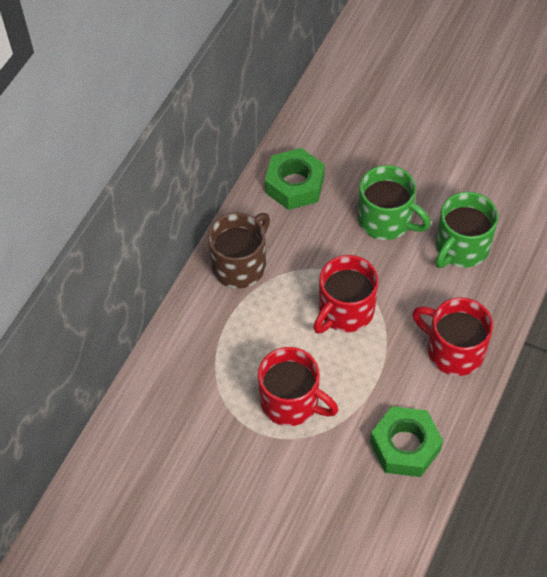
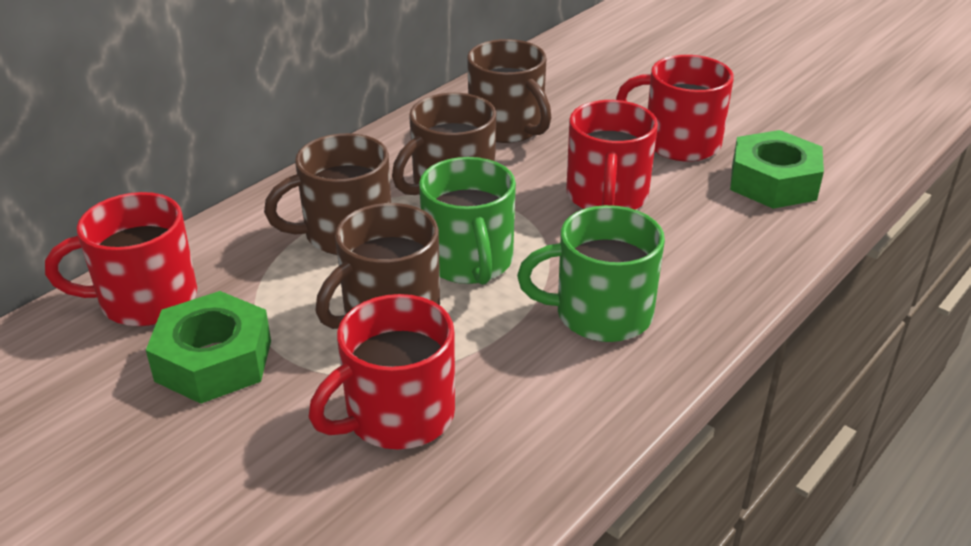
brown mug: 1 -> 4
red mug: 3 -> 4

